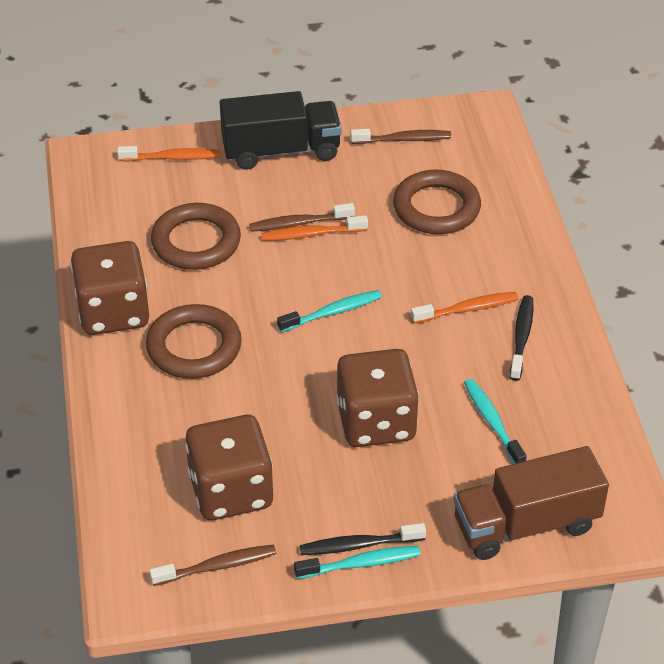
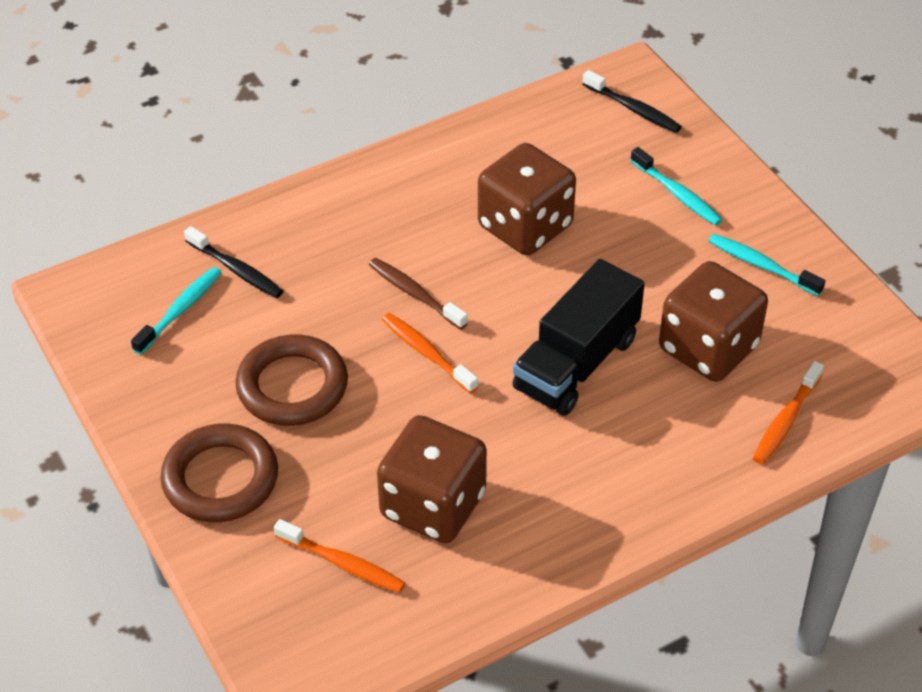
brown ring: 3 -> 2
brown toothbrush: 3 -> 1
brown truck: 1 -> 0

